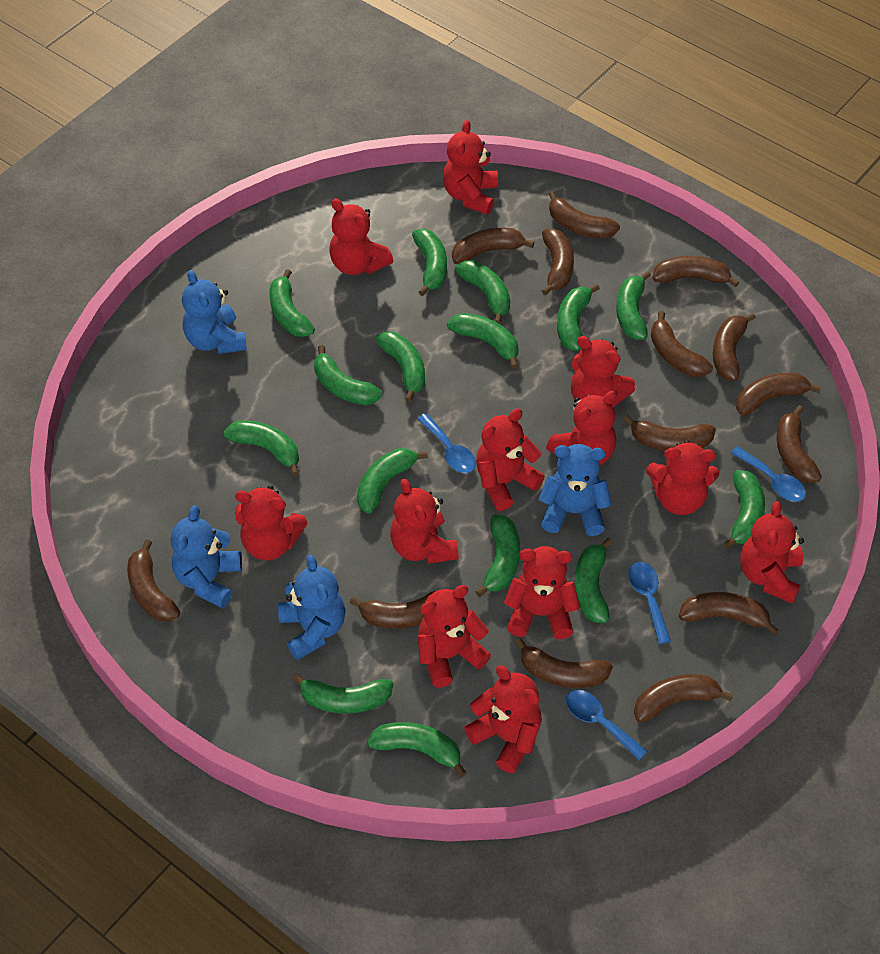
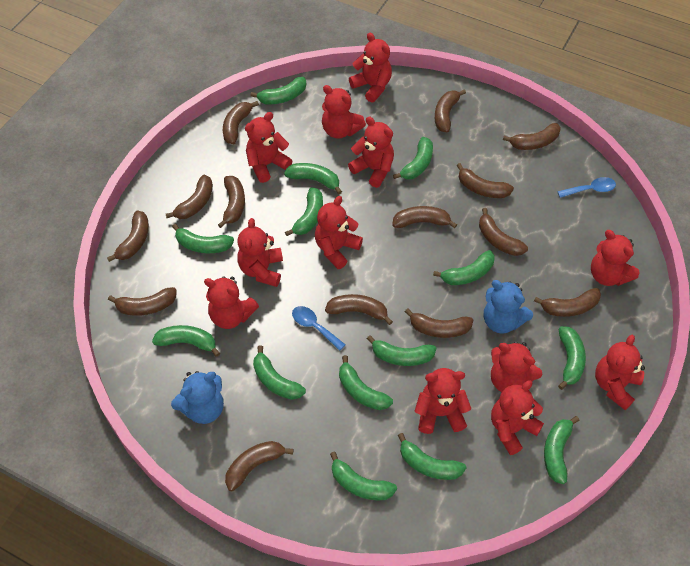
blue spoon: 4 -> 2
blue teddy bear: 4 -> 2
green banana: 15 -> 14

